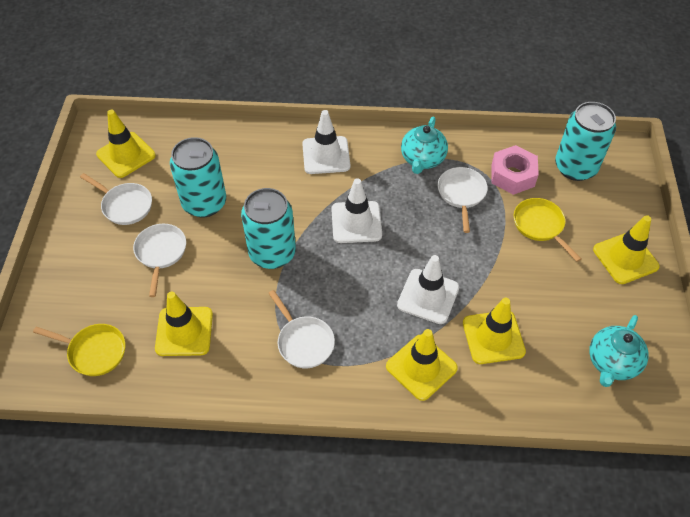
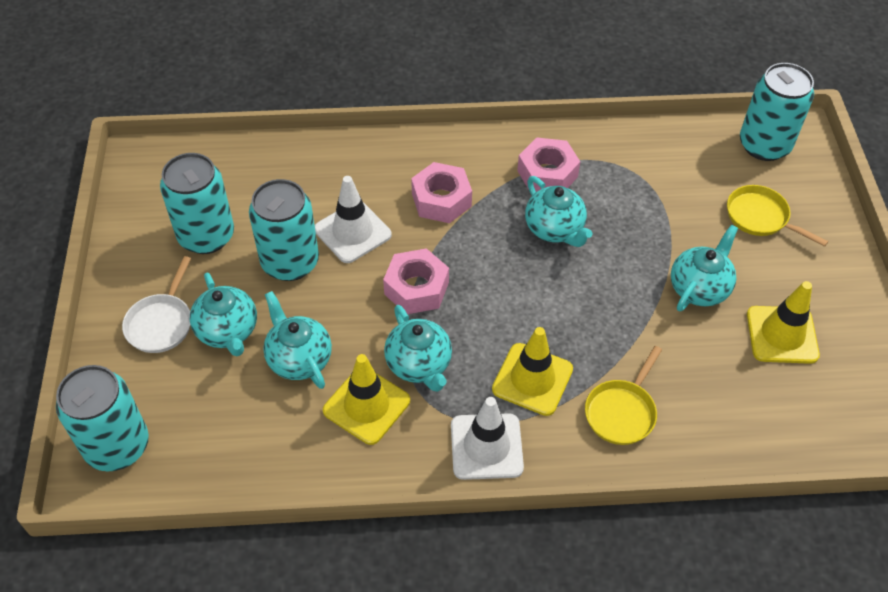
pink nut: 1 -> 3
turquoise can: 3 -> 4
turquoise teapot: 2 -> 5
white pan: 4 -> 1
white traffic cone: 3 -> 2
yellow traffic cone: 5 -> 3

